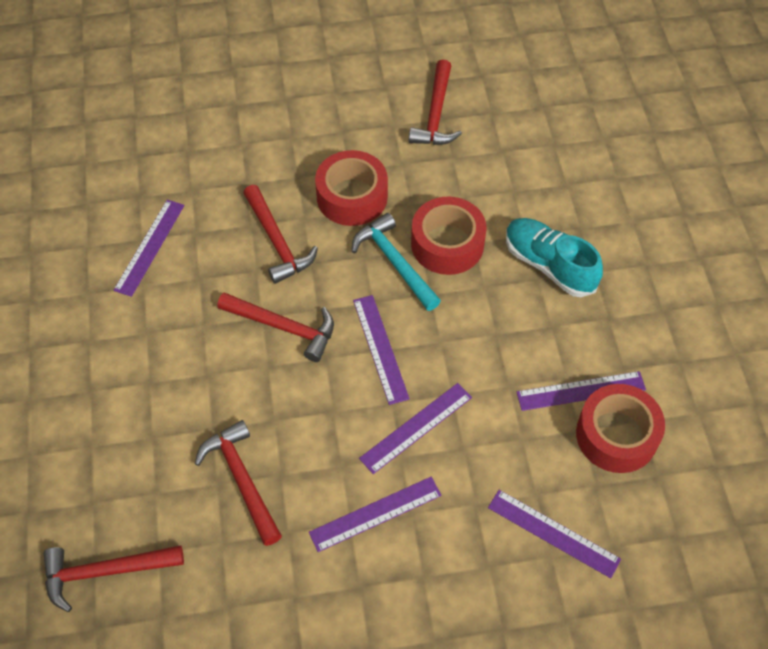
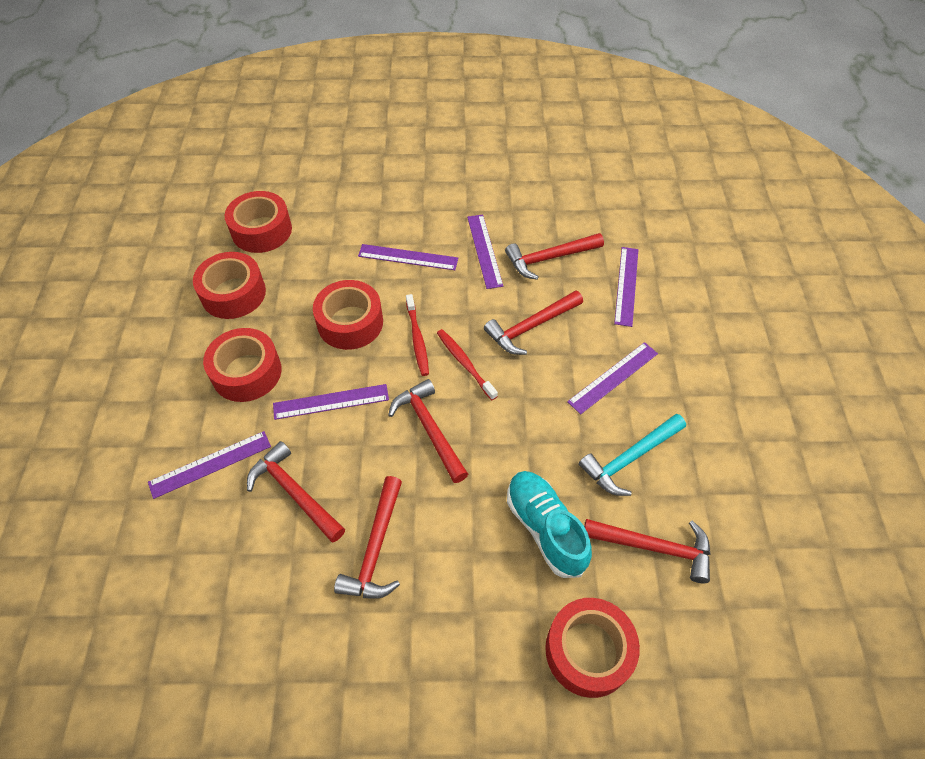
red hammer: 5 -> 6
red tape: 3 -> 5
red toothbrush: 0 -> 2

